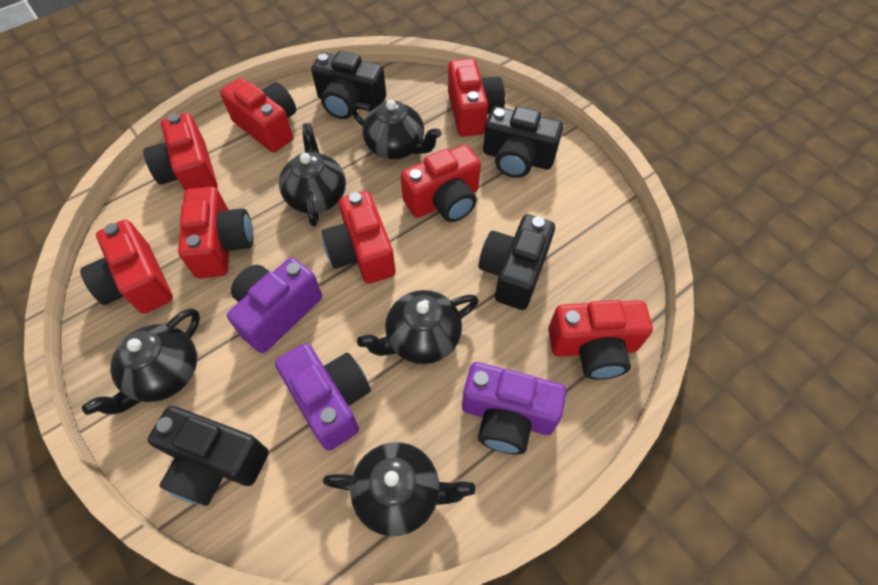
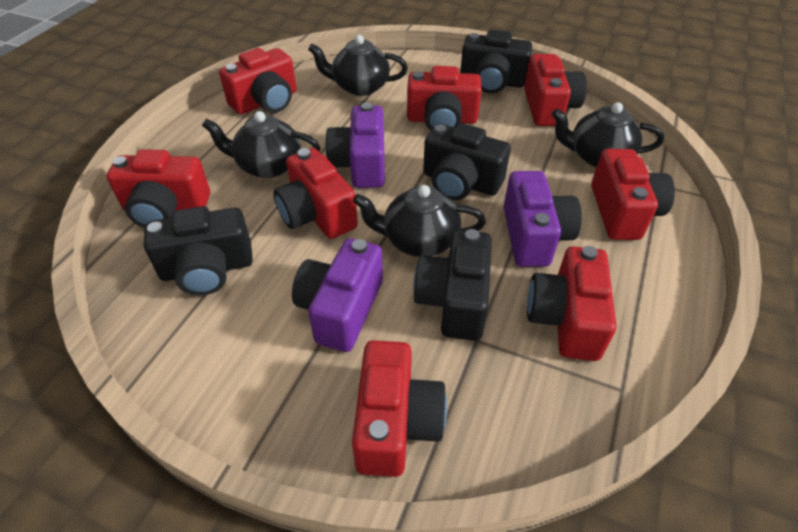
black teapot: 5 -> 4

